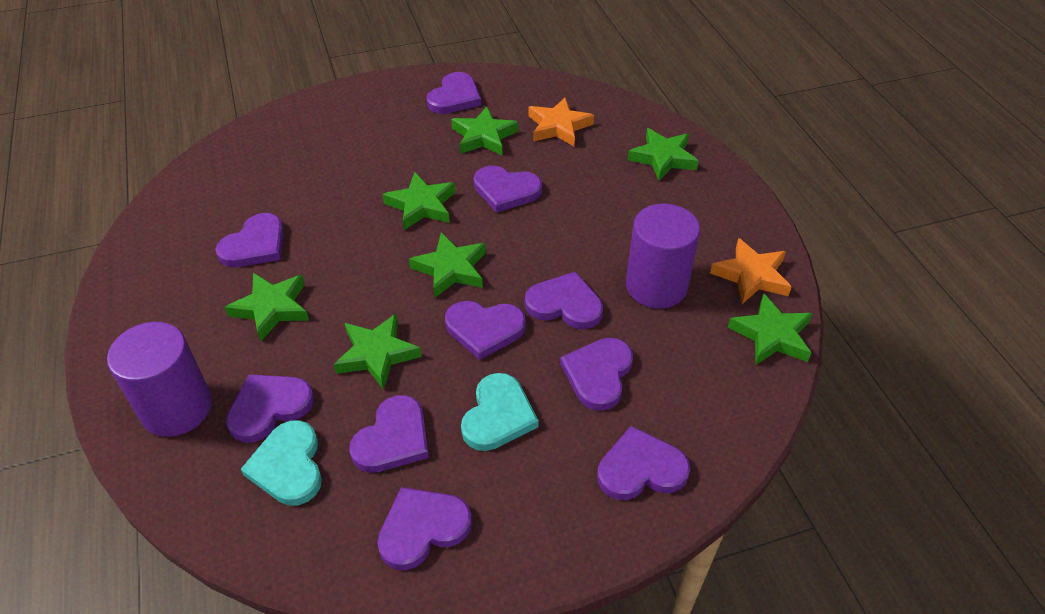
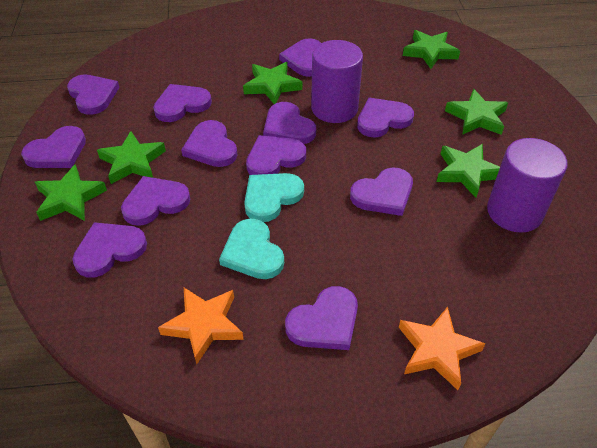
green star: 7 -> 6
purple heart: 10 -> 12

